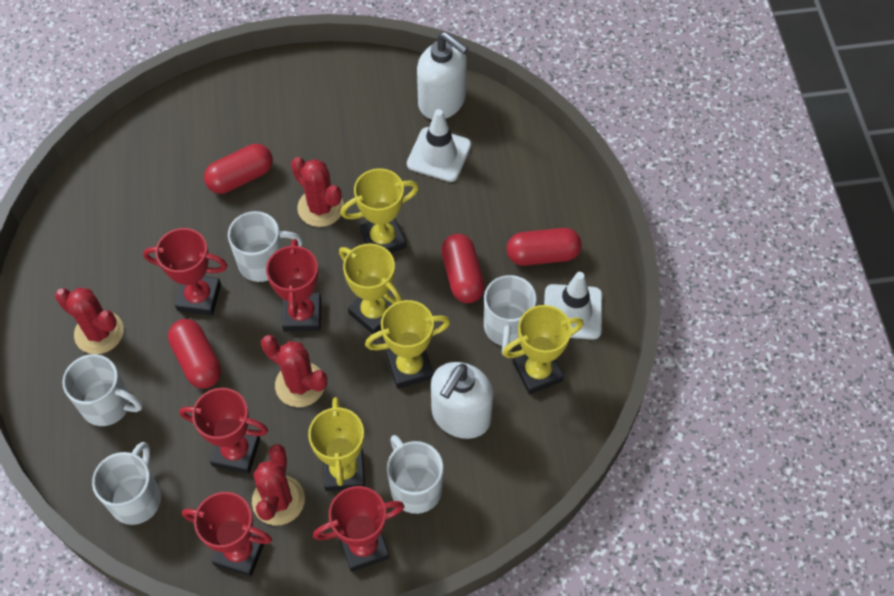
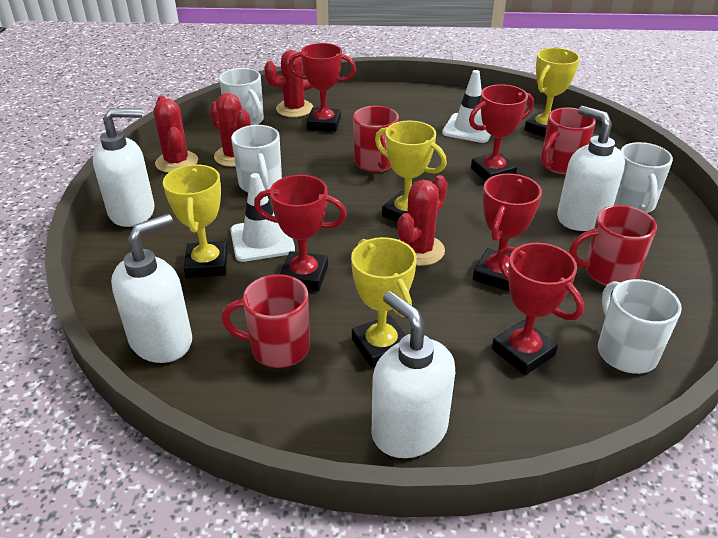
red capsule: 4 -> 0
red mug: 0 -> 4
white mug: 5 -> 4
white soap dispenser: 2 -> 4
yellow trophy: 5 -> 4

